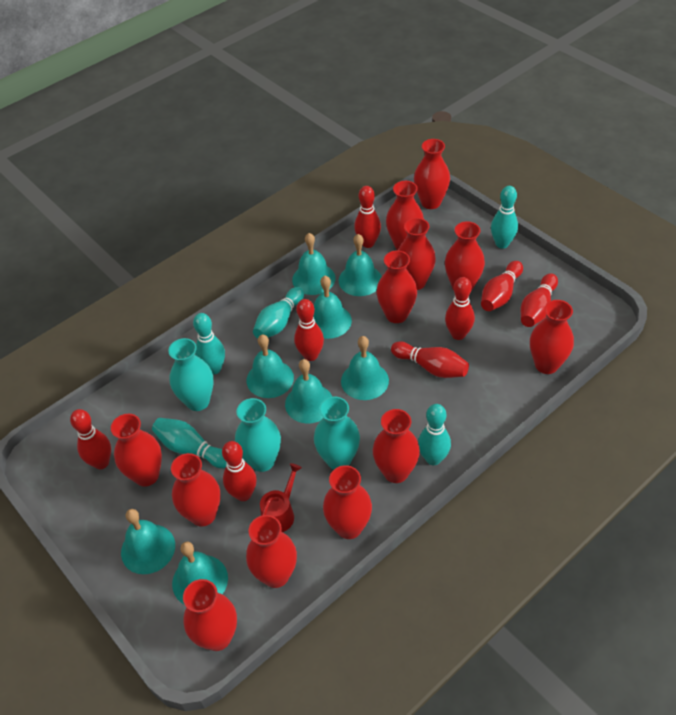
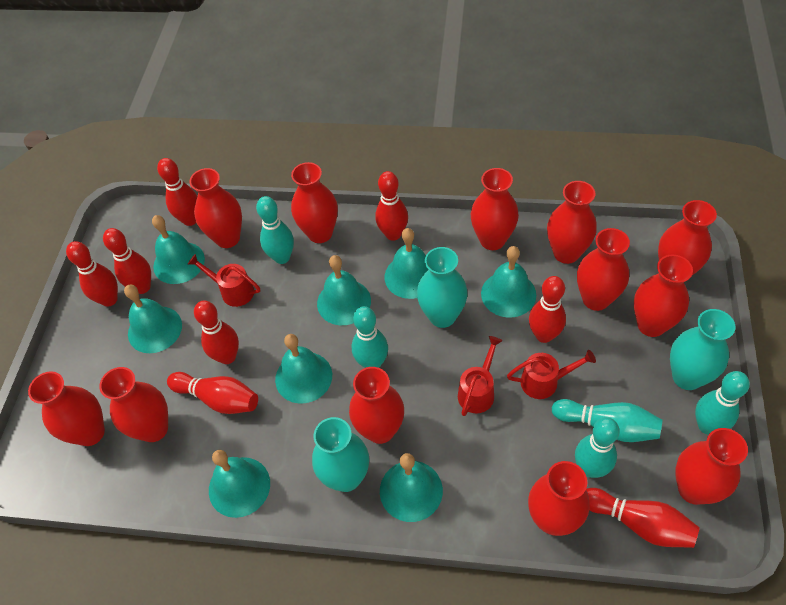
red watering can: 1 -> 3

